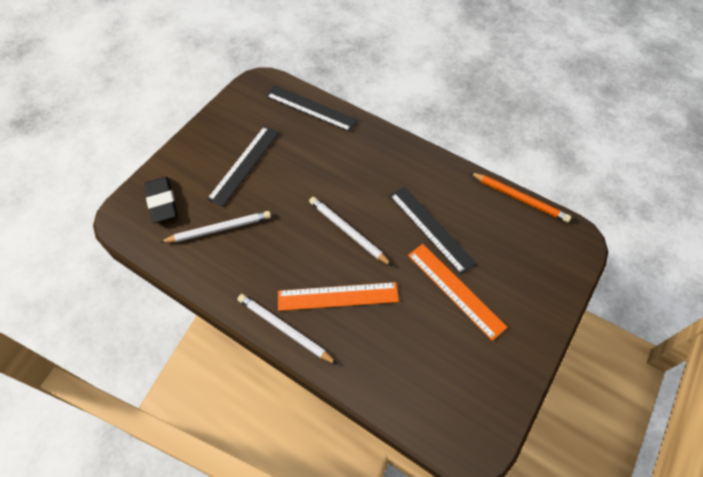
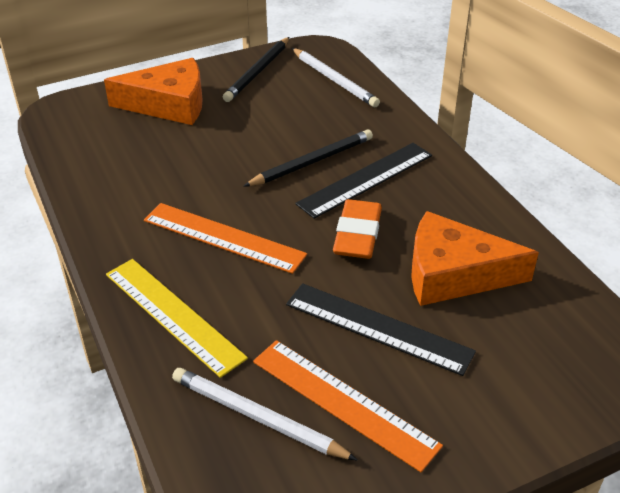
black eraser: 1 -> 0
black pencil: 0 -> 2
black ruler: 3 -> 2
orange cheese: 0 -> 2
orange eraser: 0 -> 1
orange pencil: 1 -> 0
white pencil: 3 -> 2
yellow ruler: 0 -> 1

